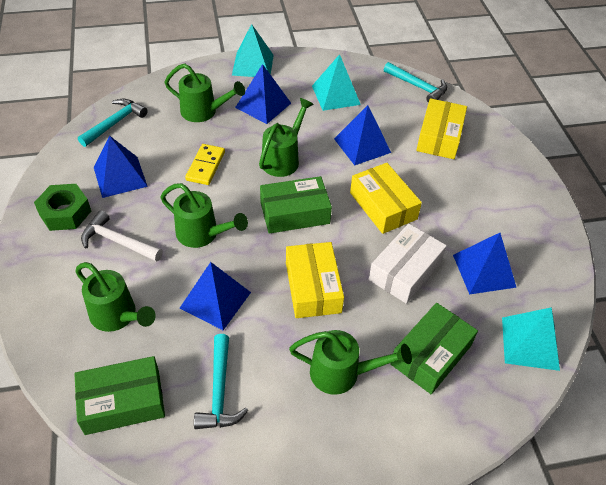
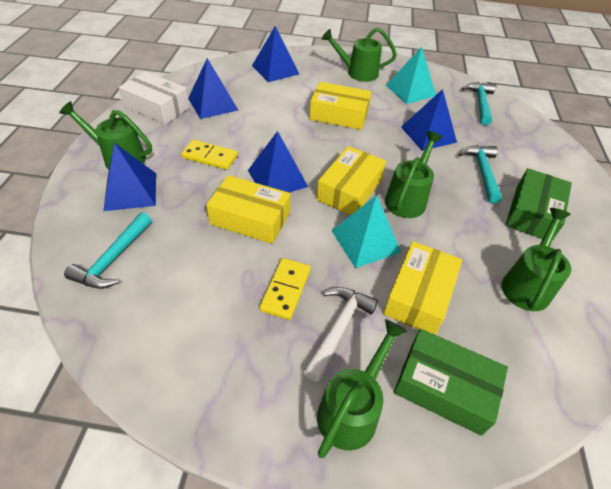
green box: 3 -> 2
green nut: 1 -> 0
turquoise pyramid: 3 -> 2
yellow box: 3 -> 4
yellow domino: 1 -> 2

